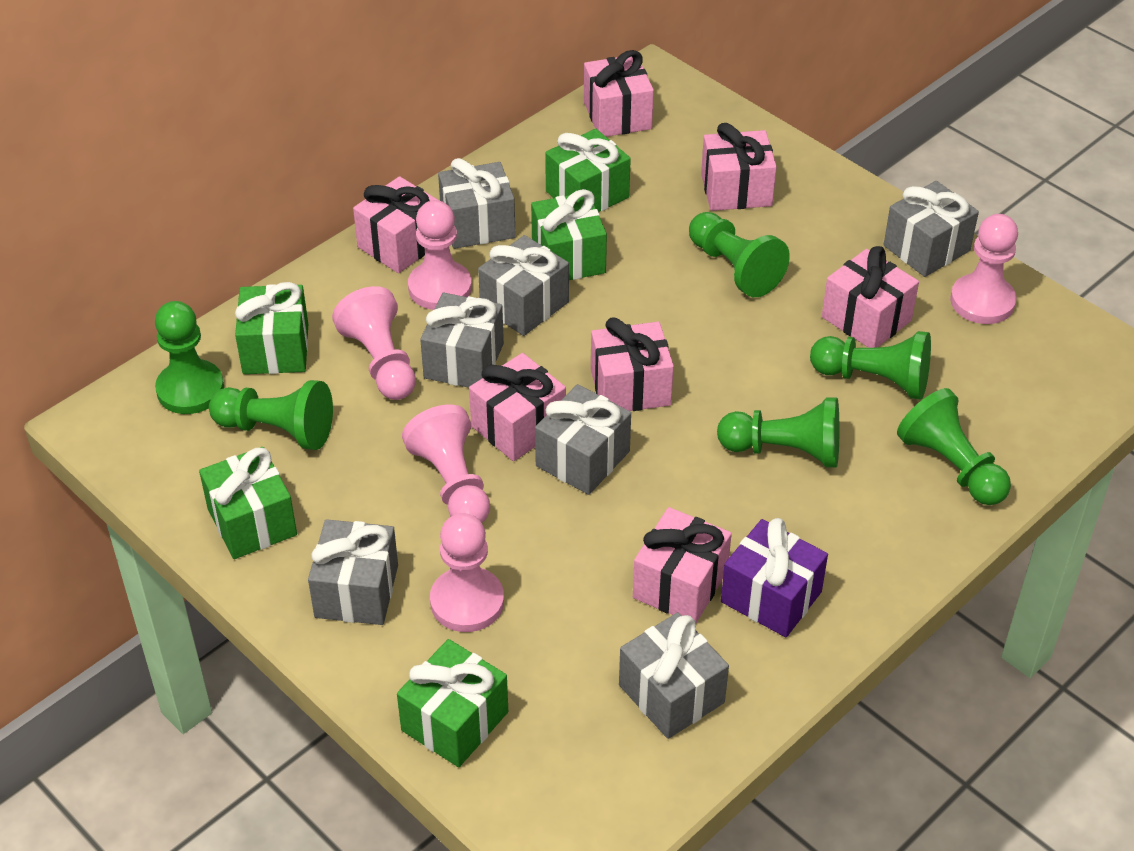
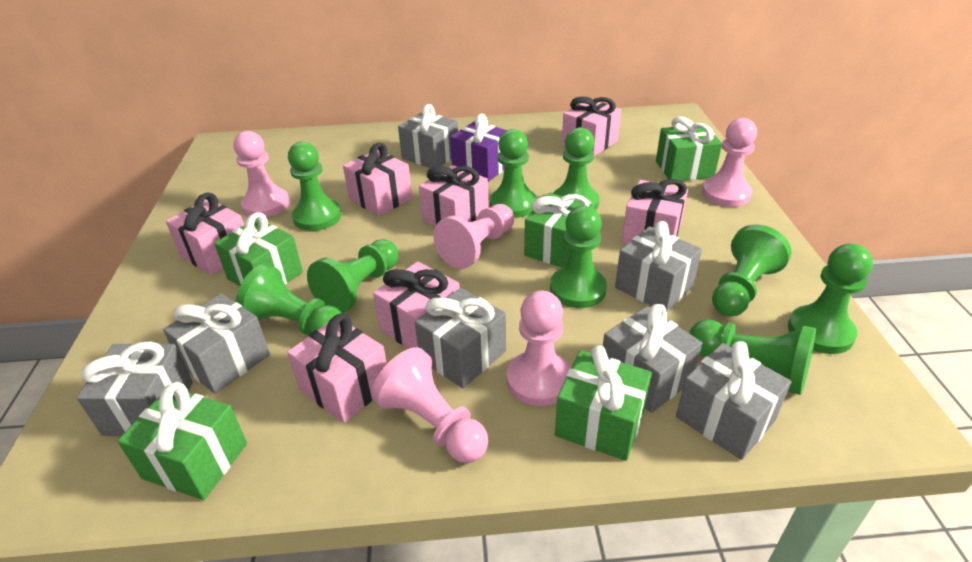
green pawn: 6 -> 9

